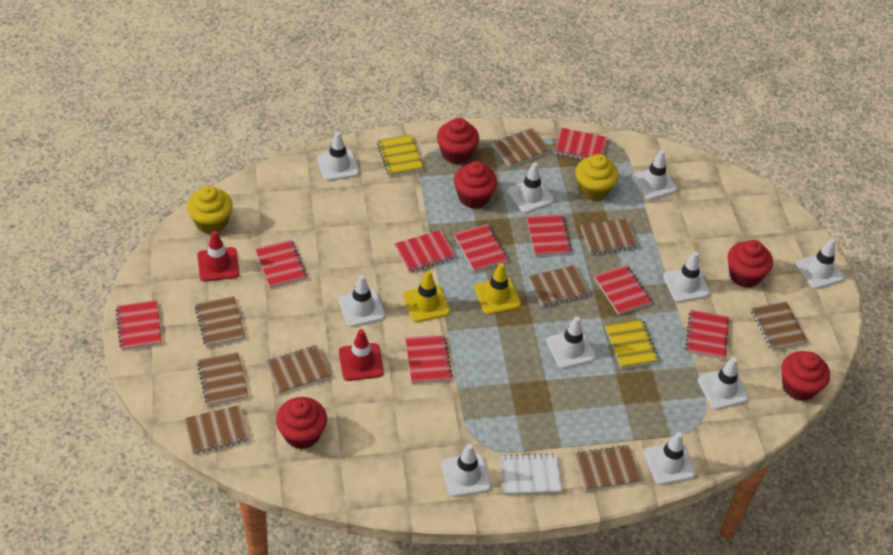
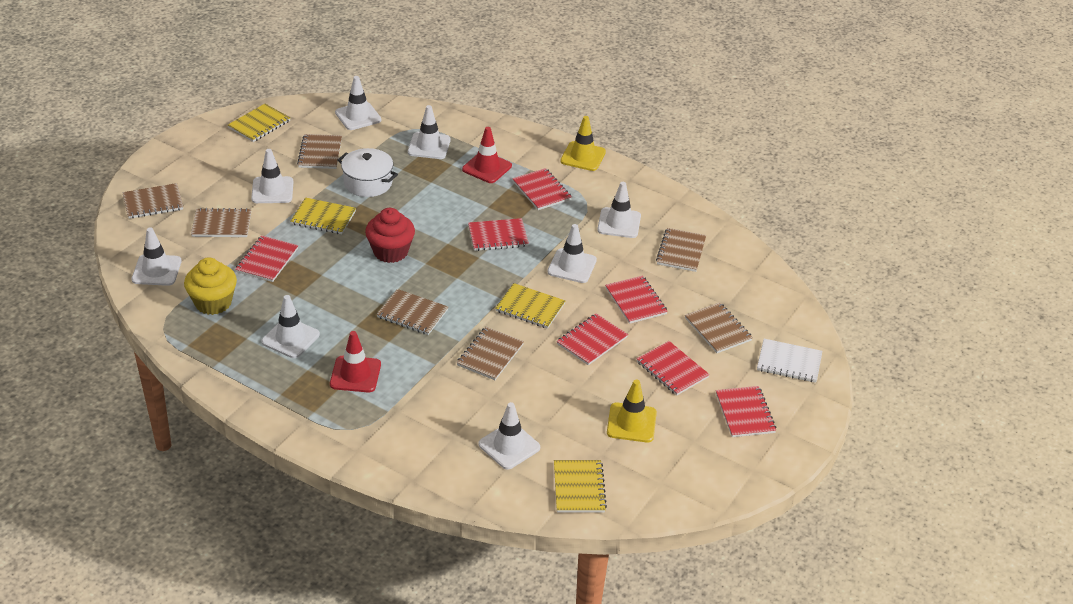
brown notebook: 9 -> 7
red cupcake: 5 -> 1
red notebook: 9 -> 7
white pot: 0 -> 1
white traffic cone: 10 -> 8
yellow cupcake: 2 -> 1
yellow notebook: 2 -> 4

